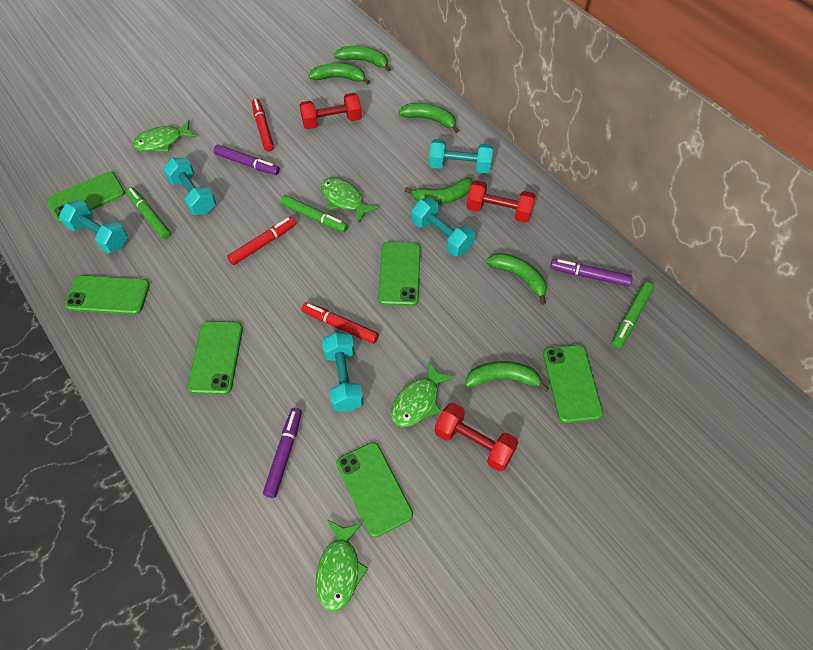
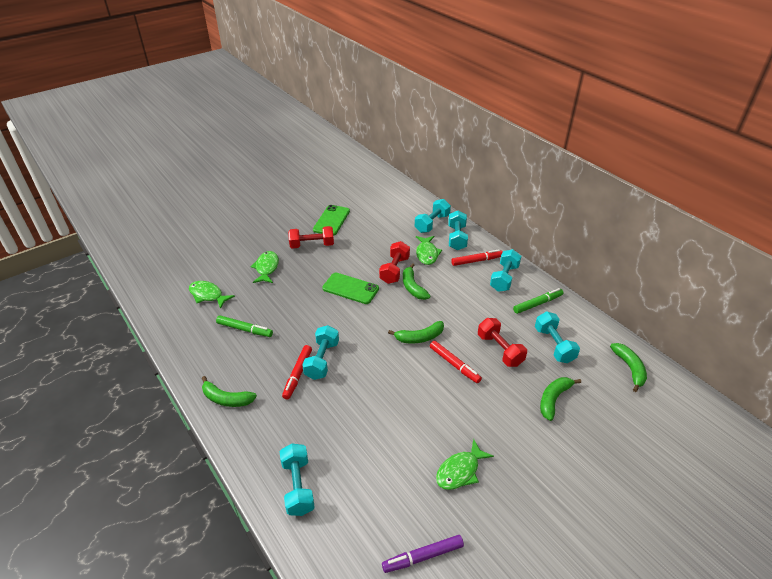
green banana: 6 -> 5
green marker: 3 -> 2
green phone: 6 -> 2
purple marker: 3 -> 1
turquoise dumbbell: 5 -> 6

